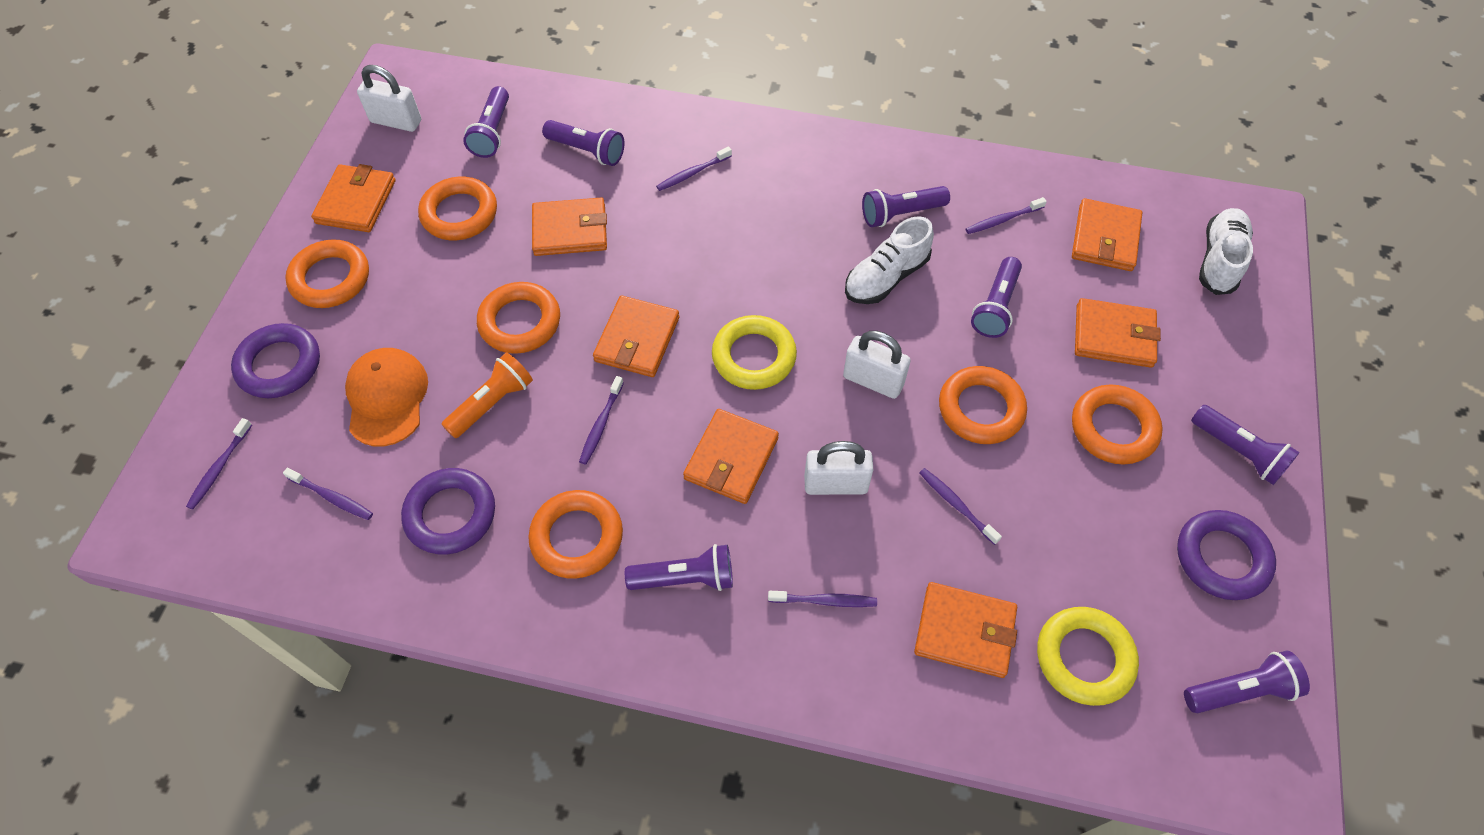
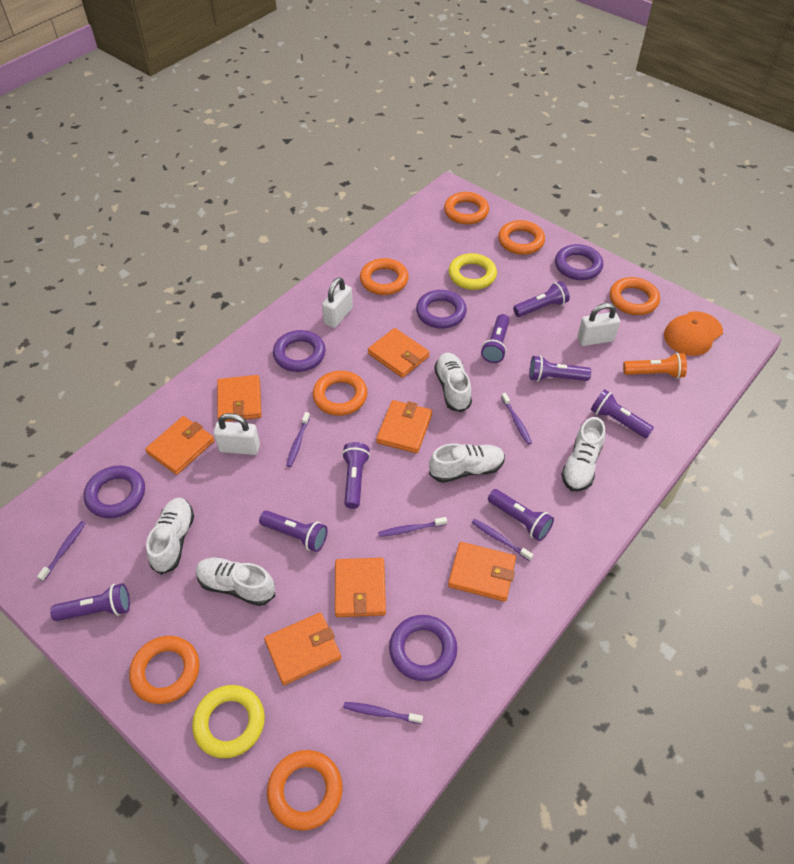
orange ring: 6 -> 7
purple flashlight: 7 -> 8
purple ring: 3 -> 5
purple toothbrush: 7 -> 6
white shoe: 2 -> 5

